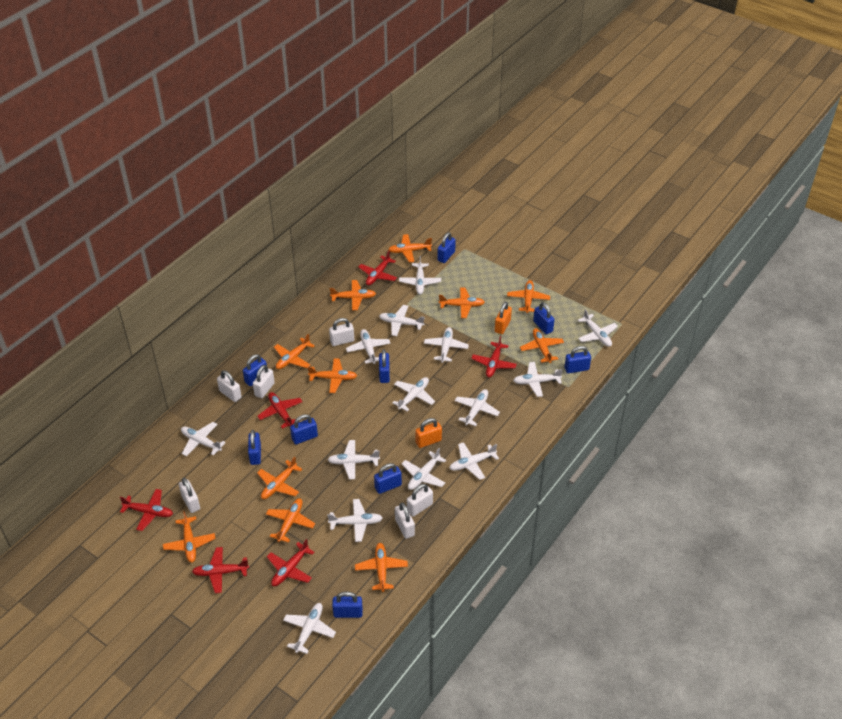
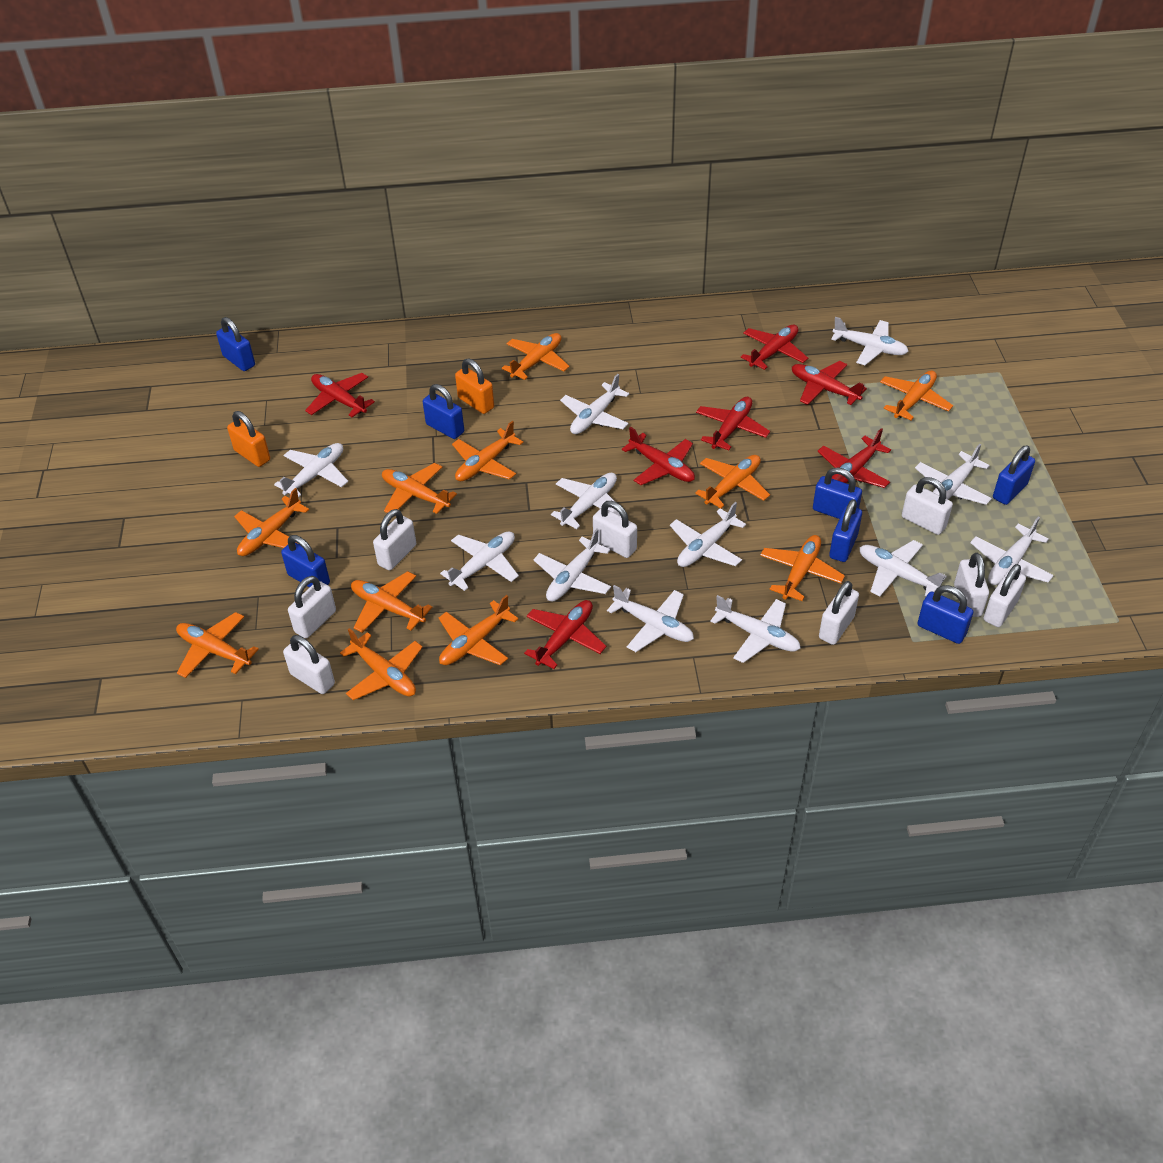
blue padlock: 9 -> 7
red plane: 6 -> 7
white padlock: 6 -> 8
white plane: 14 -> 12

